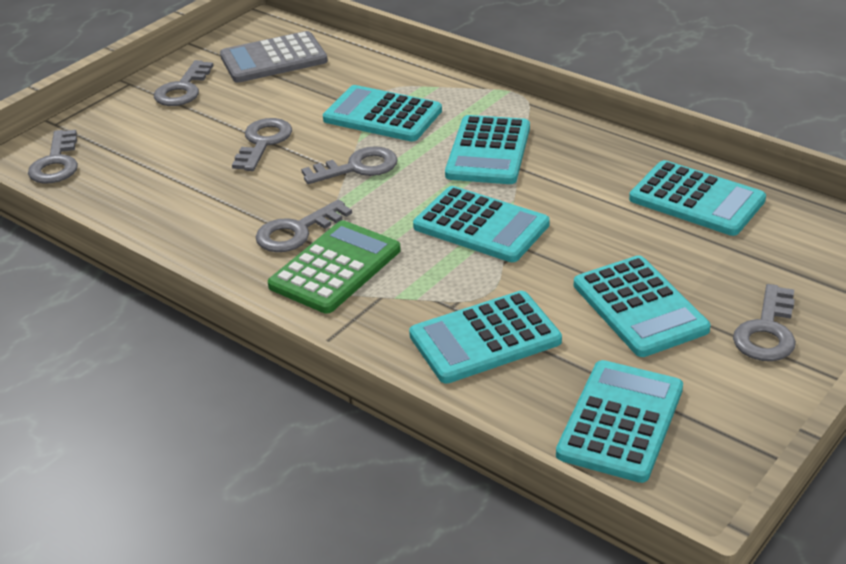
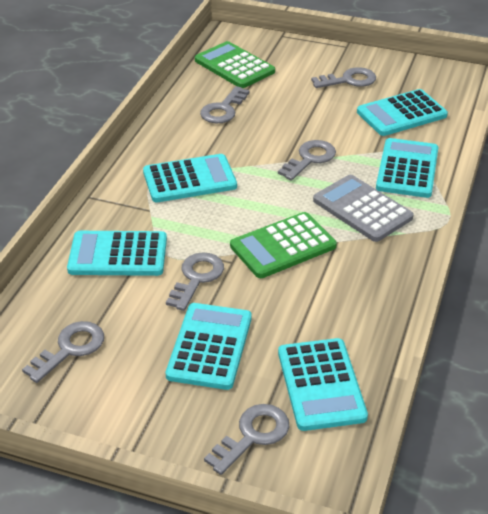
green calculator: 1 -> 2
turquoise calculator: 7 -> 6

